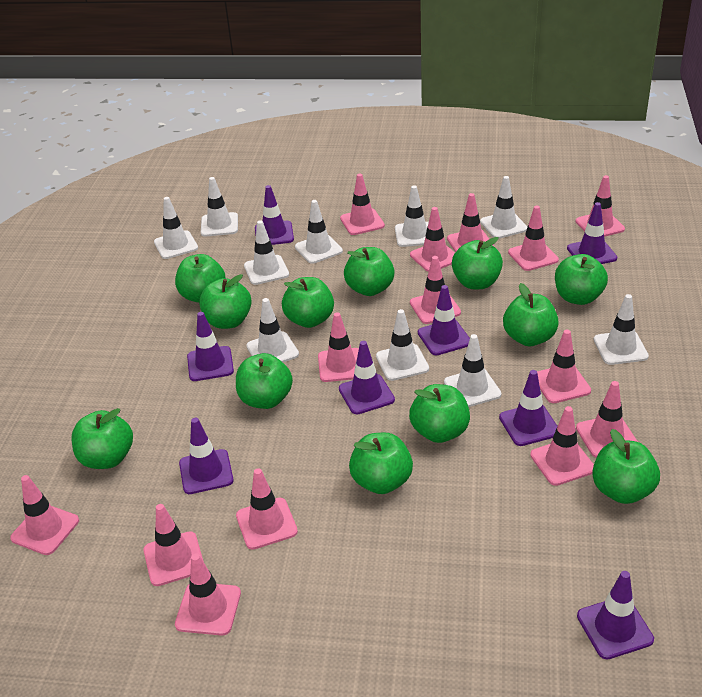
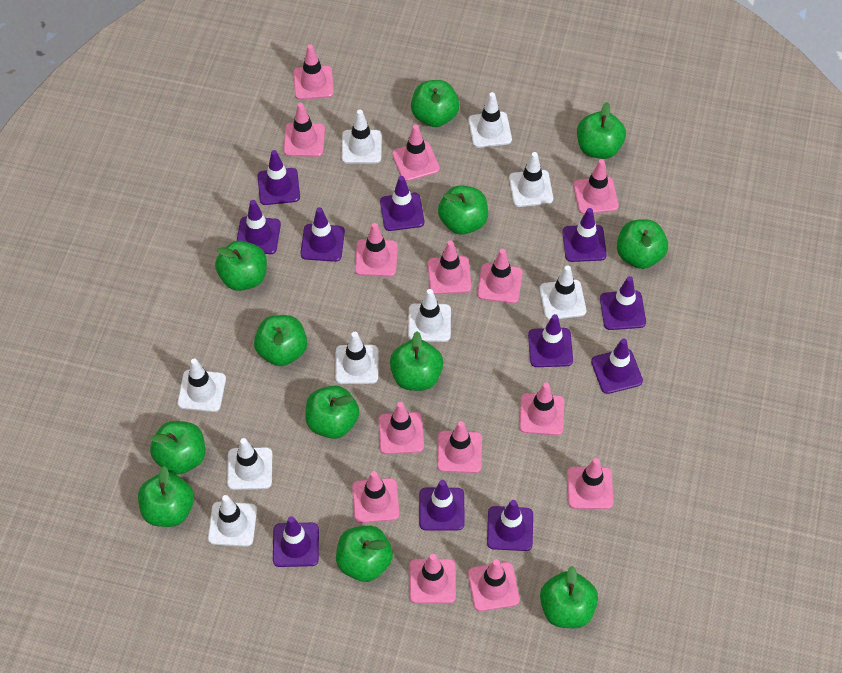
purple traffic cone: 8 -> 11
white traffic cone: 10 -> 9

